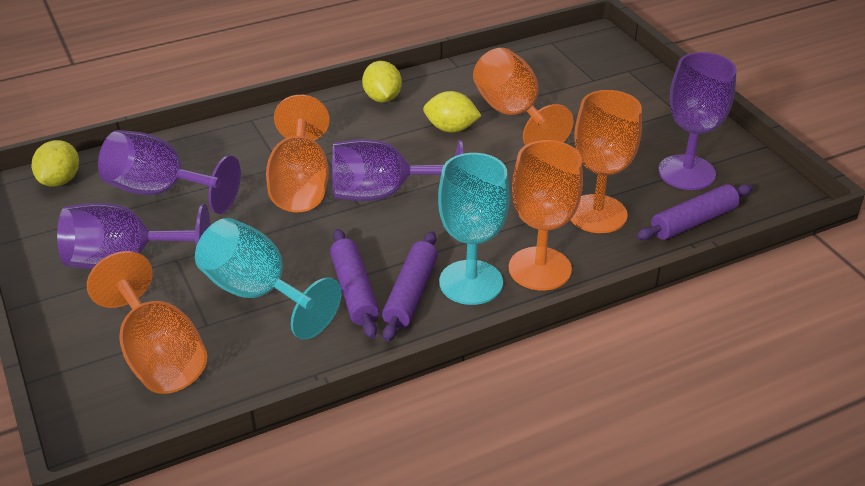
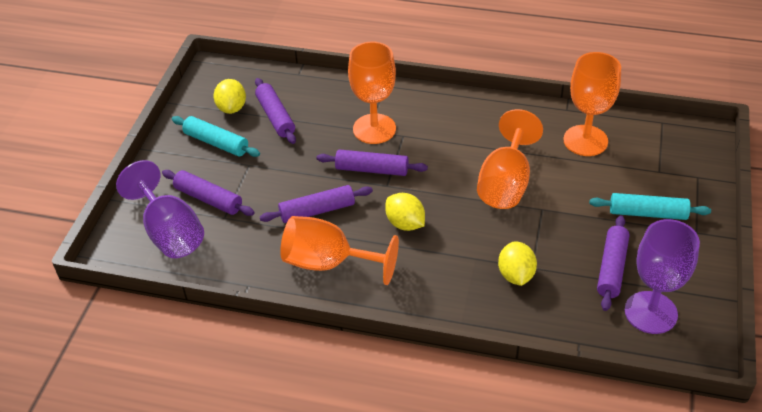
orange goblet: 5 -> 4
purple goblet: 4 -> 2
purple rolling pin: 3 -> 5
turquoise goblet: 2 -> 0
turquoise rolling pin: 0 -> 2

